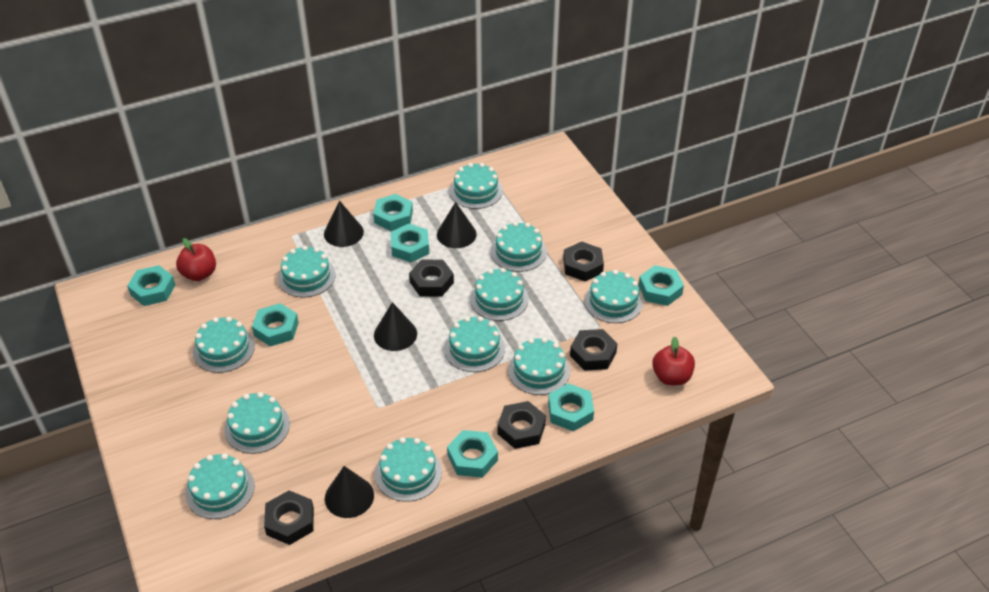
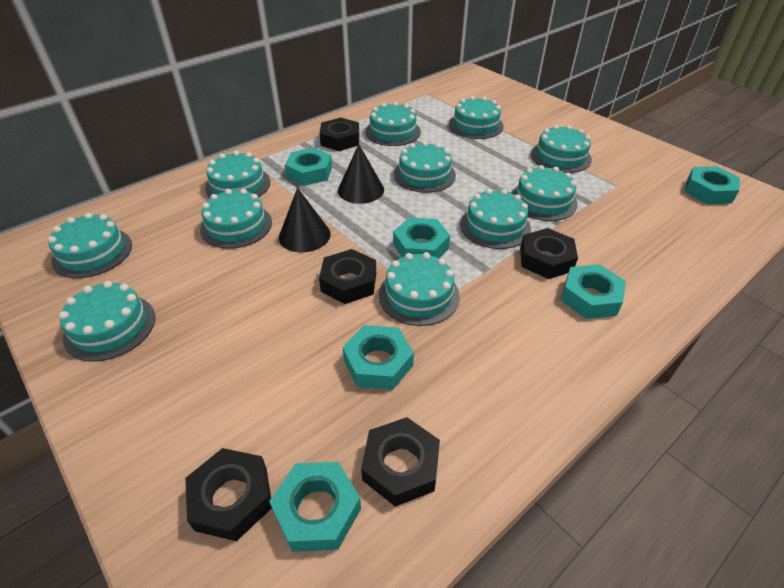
black cone: 4 -> 2
red apple: 2 -> 0
turquoise nut: 7 -> 6

